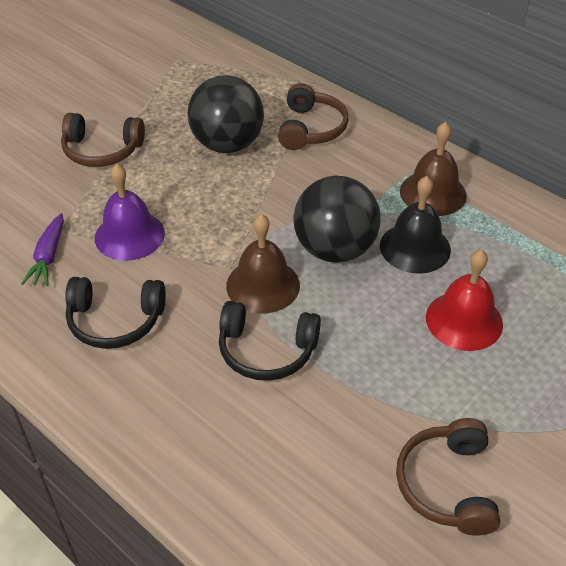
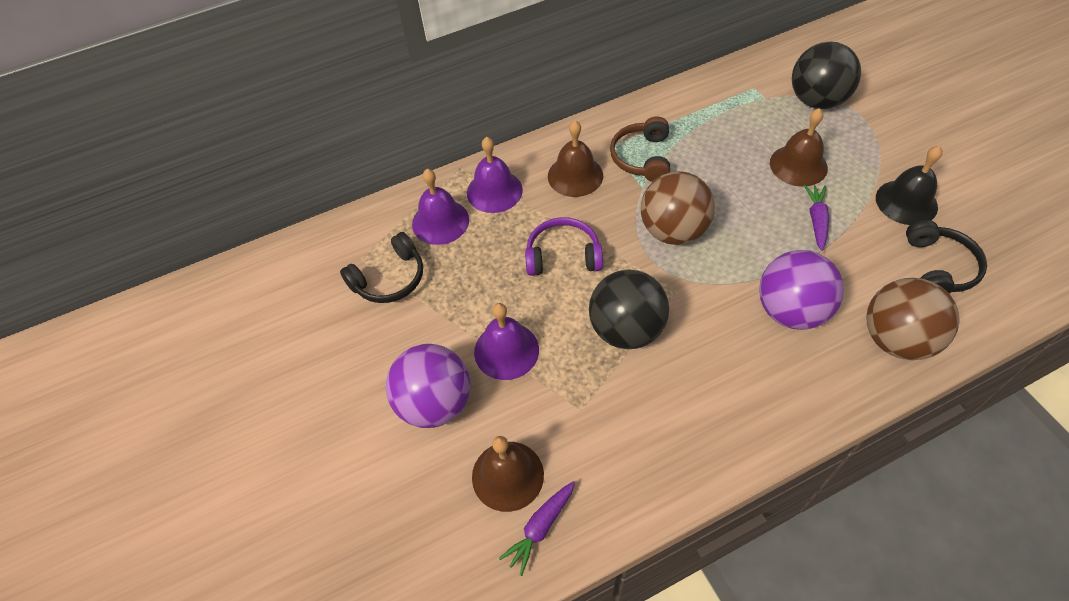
brown ball: 0 -> 2
brown bell: 2 -> 3
brown headphones: 3 -> 1
purple ball: 0 -> 2
purple bell: 1 -> 3
purple carrot: 1 -> 2
purple headphones: 0 -> 1
red bell: 1 -> 0

